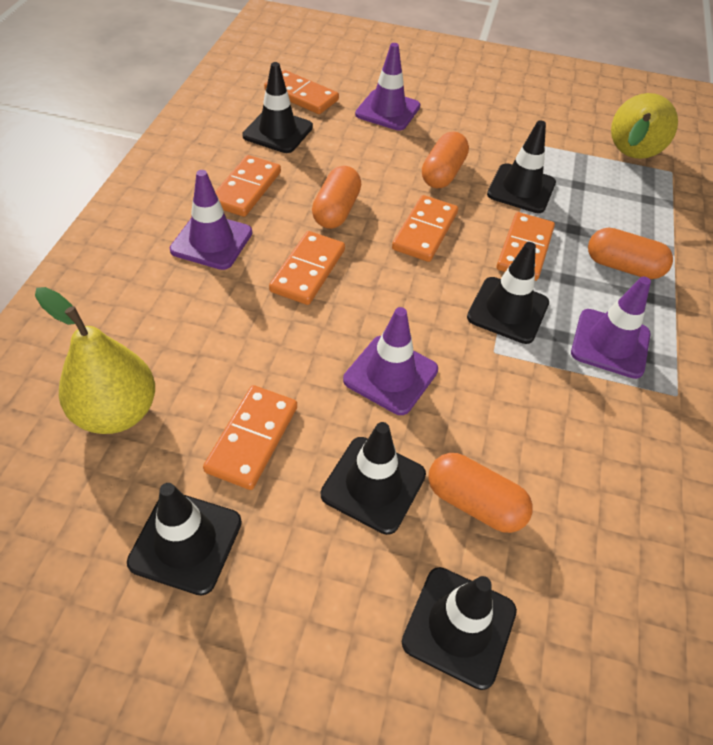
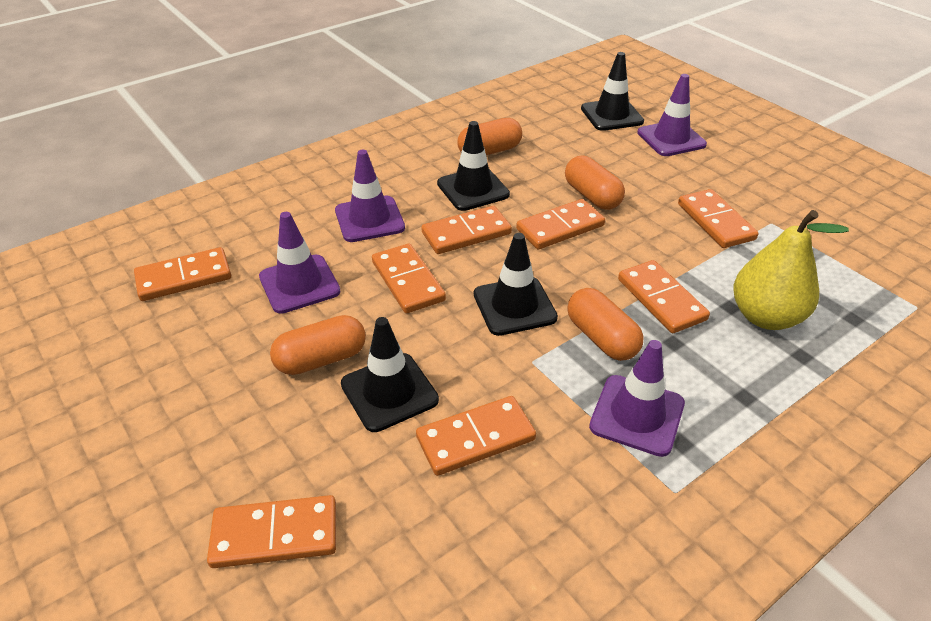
black traffic cone: 6 -> 4
orange domino: 6 -> 8
yellow pear: 2 -> 1

